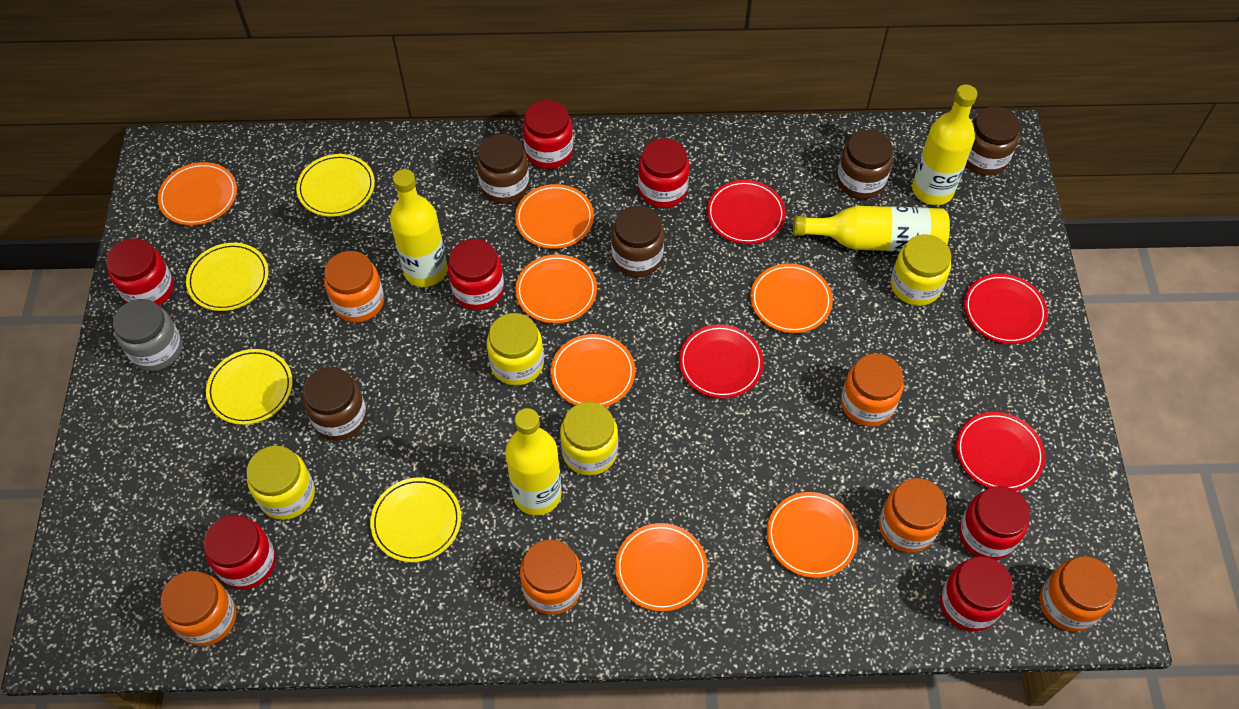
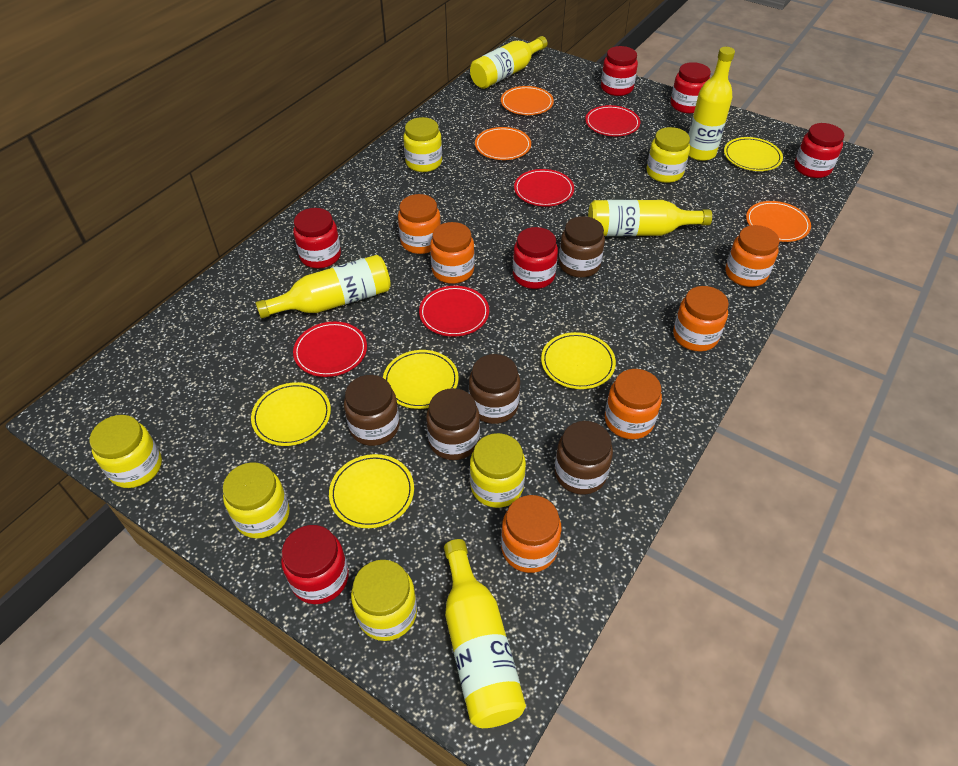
grey jar: 1 -> 0
orange plate: 7 -> 3
red jar: 7 -> 6
yellow bottle: 4 -> 5
yellow jar: 4 -> 6
yellow plate: 4 -> 5

